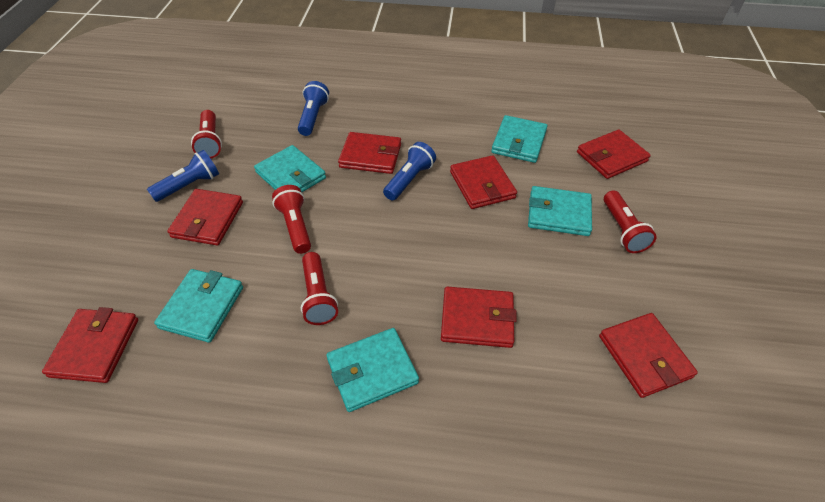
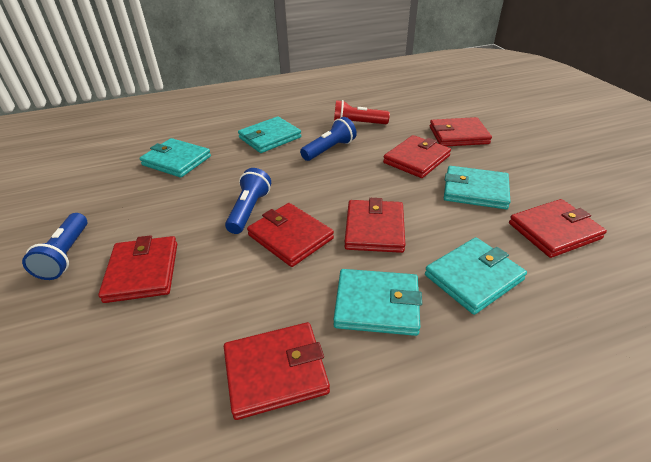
red flashlight: 4 -> 1

